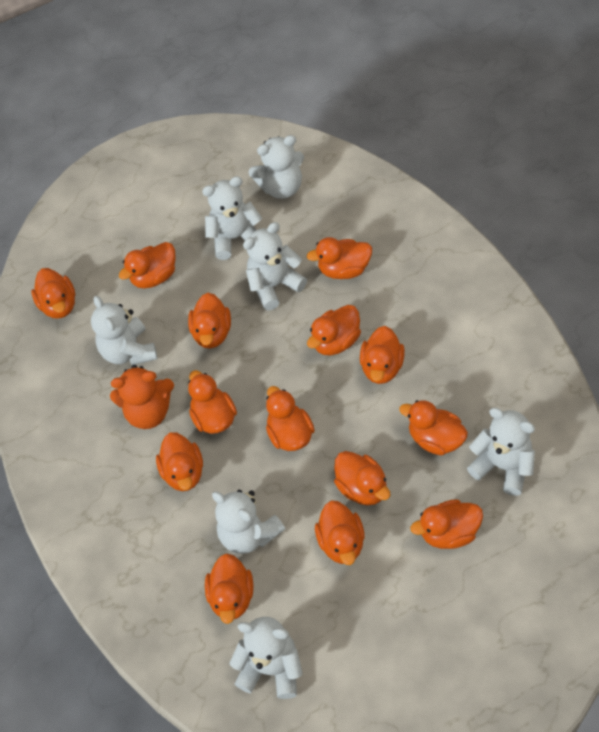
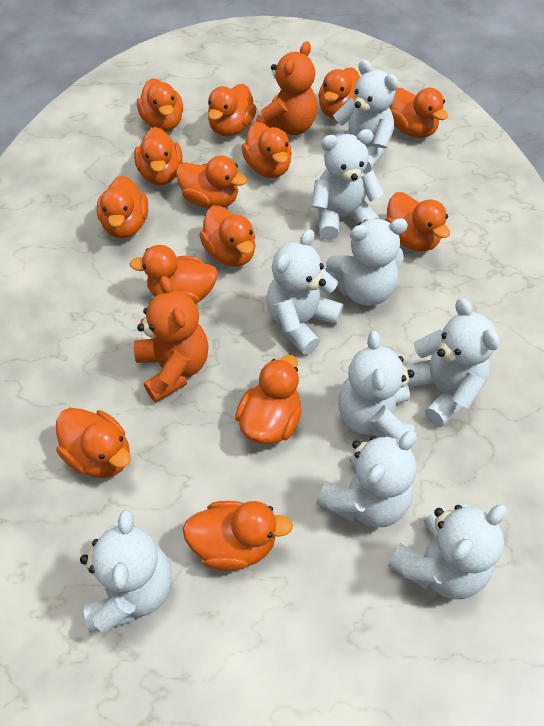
orange teddy bear: 1 -> 2
white teddy bear: 7 -> 9

